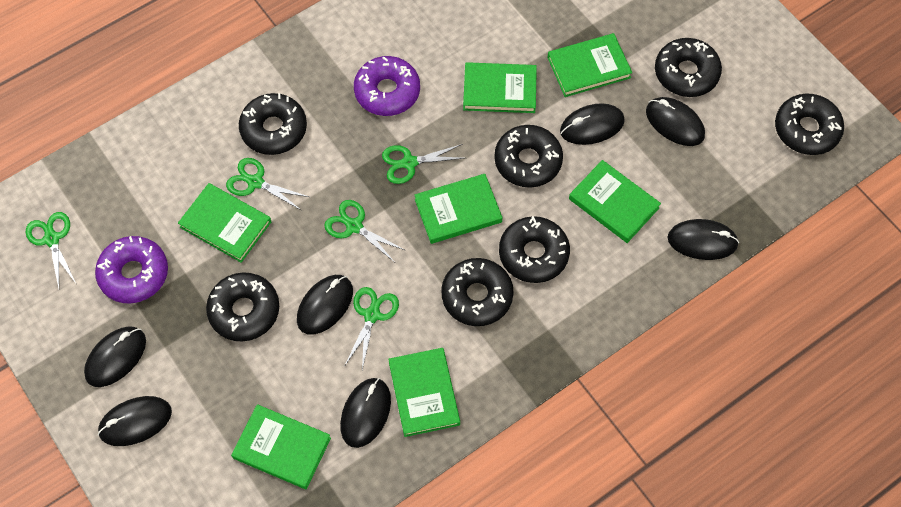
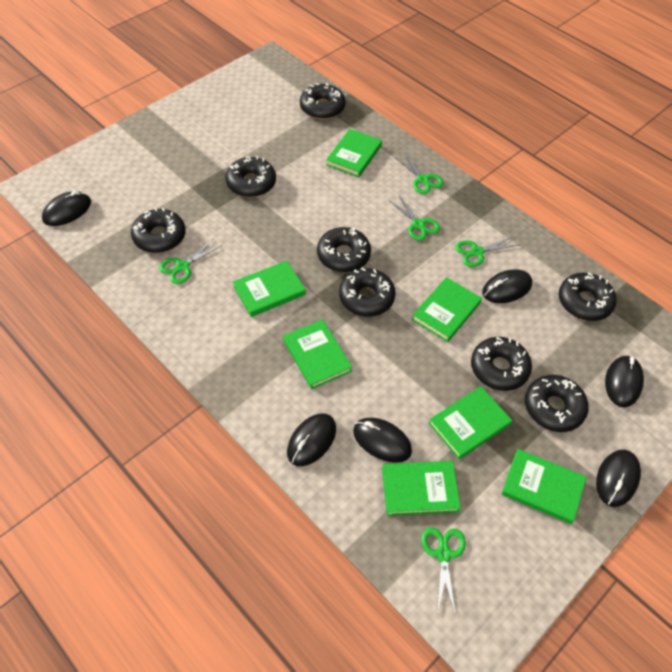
black donut: 7 -> 8
black mouse: 7 -> 6
purple donut: 2 -> 0

